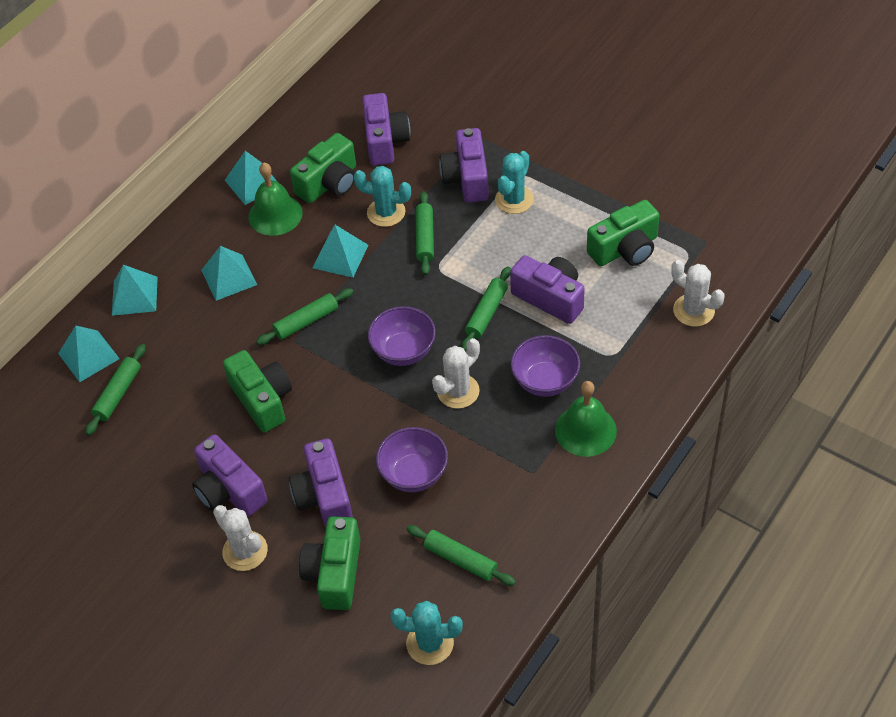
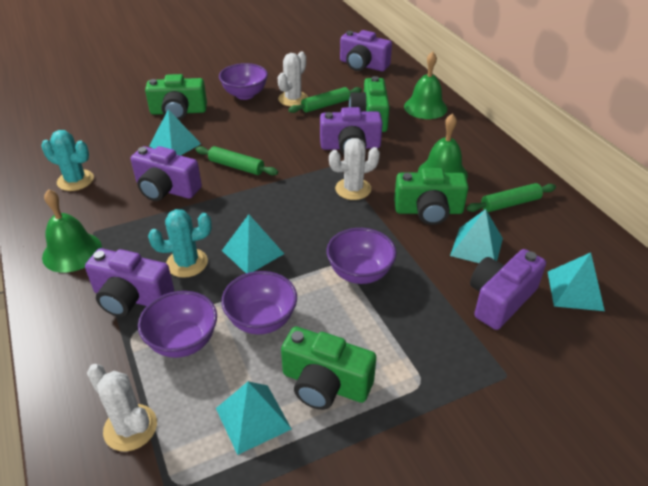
green bell: 2 -> 3
green rolling pin: 5 -> 3
purple bowl: 3 -> 4
turquoise cactus: 3 -> 2

